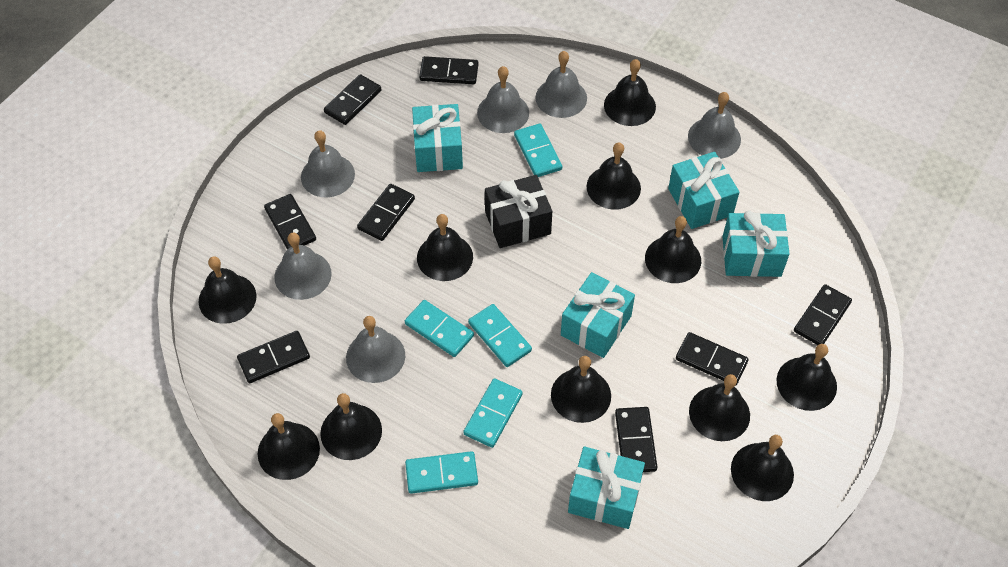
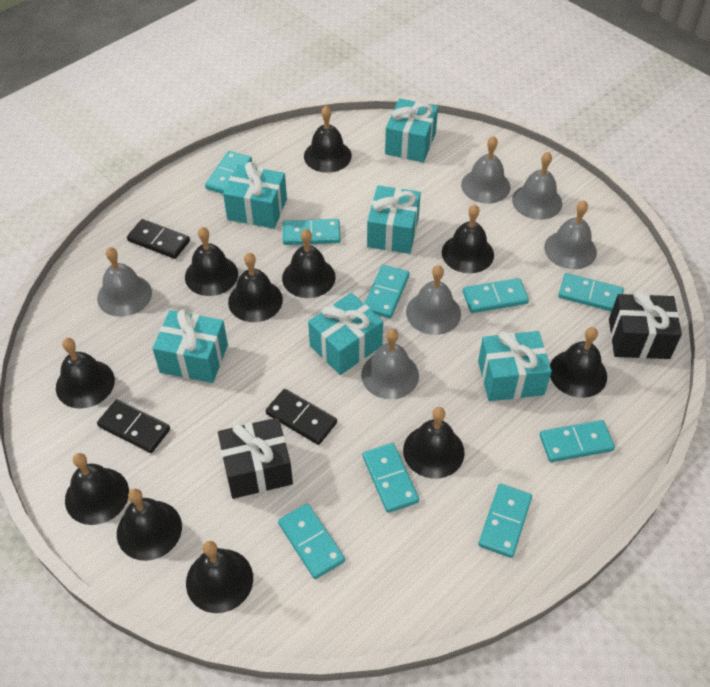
black domino: 8 -> 3
black gift: 1 -> 2
turquoise domino: 5 -> 9
turquoise gift: 5 -> 6

